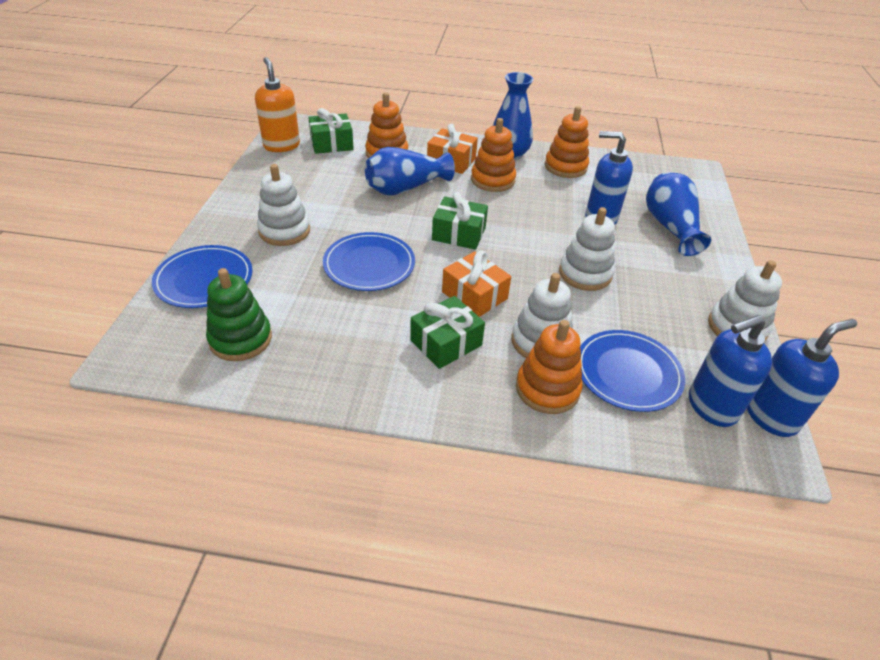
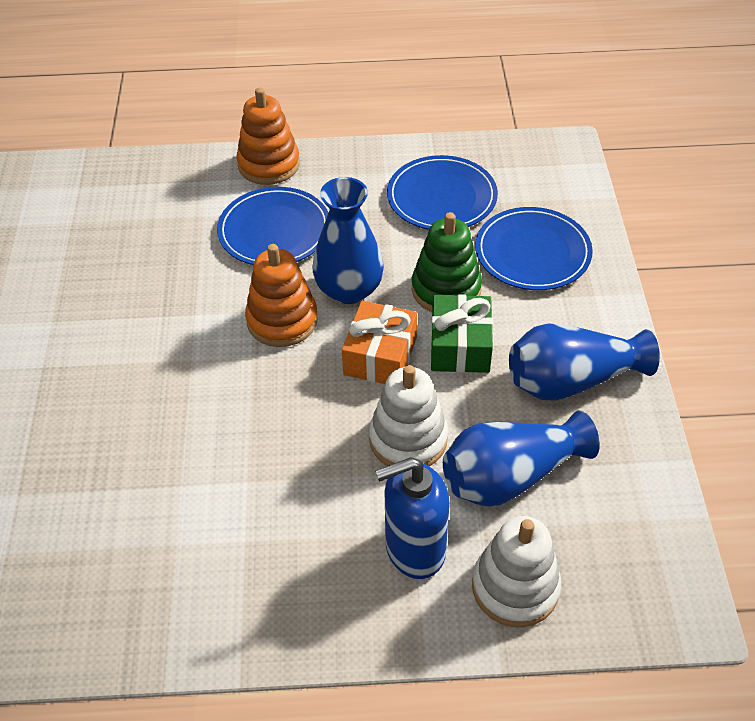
blue soap dispenser: 3 -> 1
green gift: 3 -> 1
orange gift: 2 -> 1
orange soap dispenser: 1 -> 0
orange stacking toy: 4 -> 2
white stacking toy: 4 -> 2

